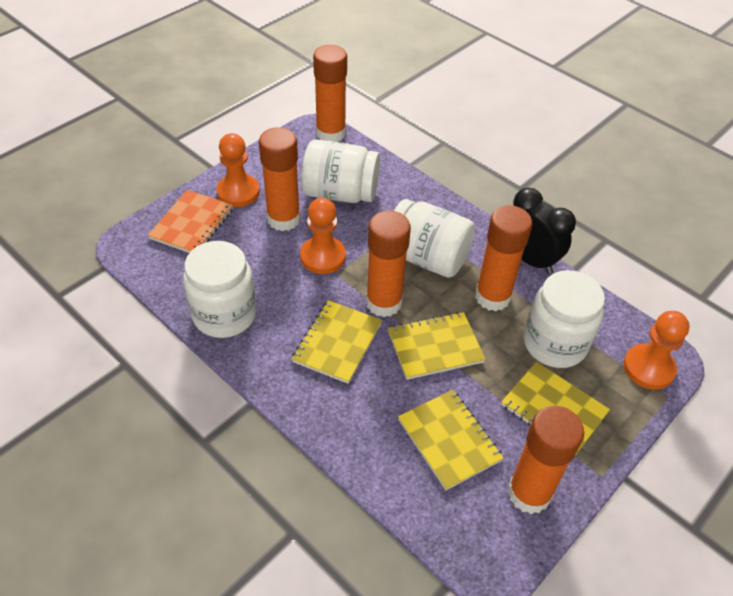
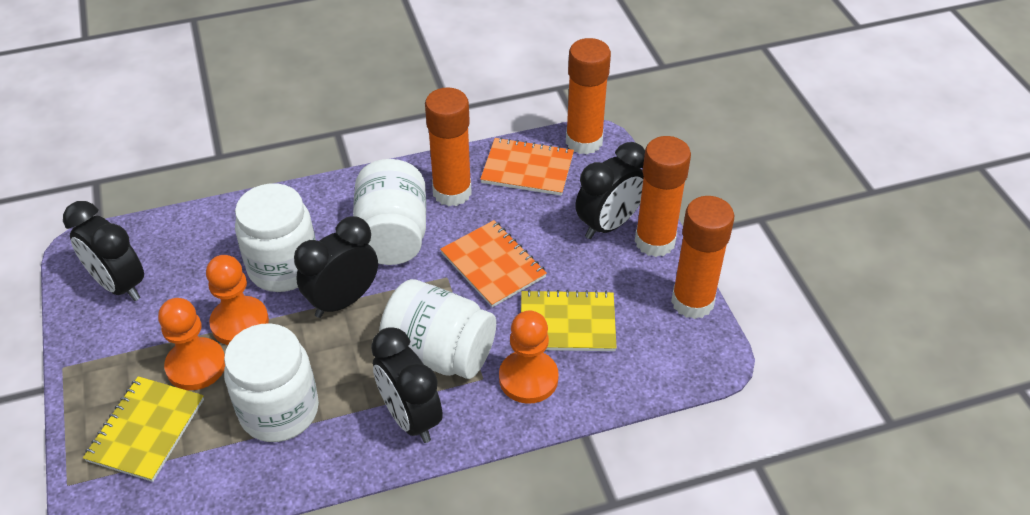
black clock: 1 -> 4
orange glue stick: 5 -> 4
orange notebook: 1 -> 2
yellow notebook: 4 -> 2

